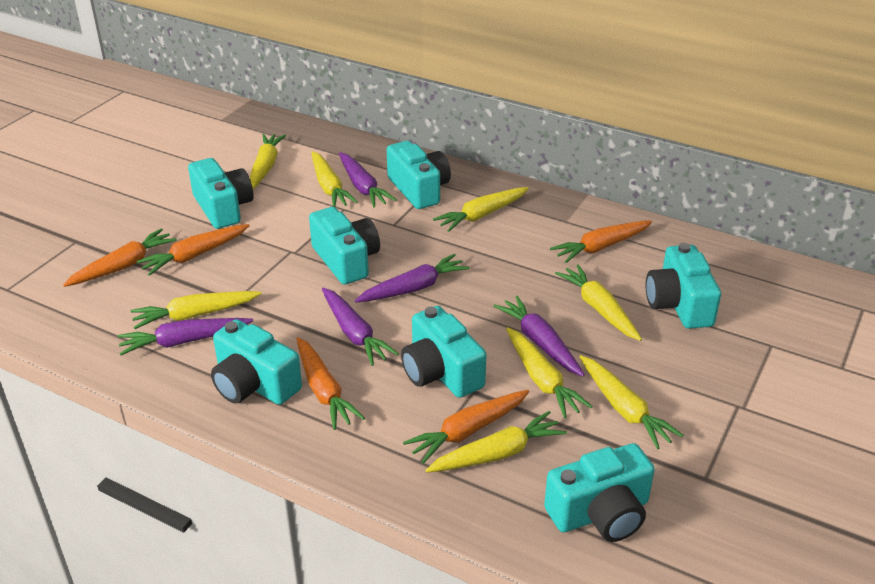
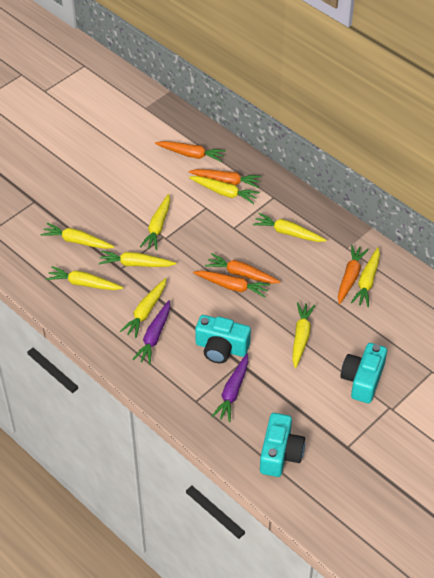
purple carrot: 5 -> 2
turquoise camera: 7 -> 3
yellow carrot: 8 -> 9

